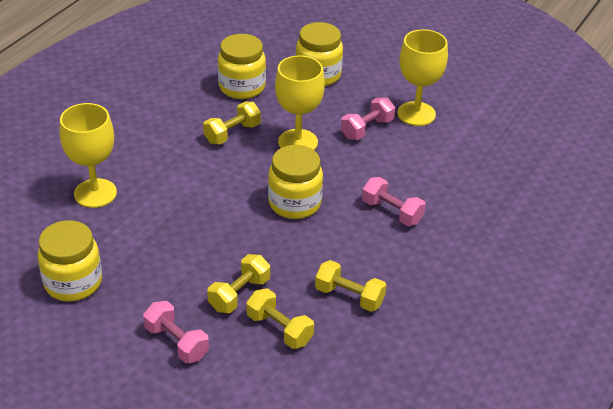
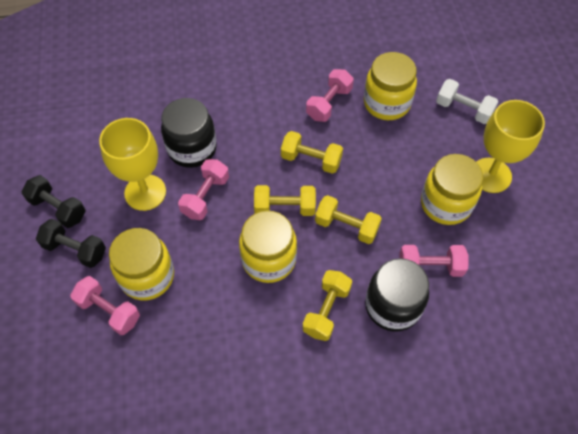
black dumbbell: 0 -> 2
black jar: 0 -> 2
pink dumbbell: 3 -> 4
white dumbbell: 0 -> 1
yellow goblet: 3 -> 2

